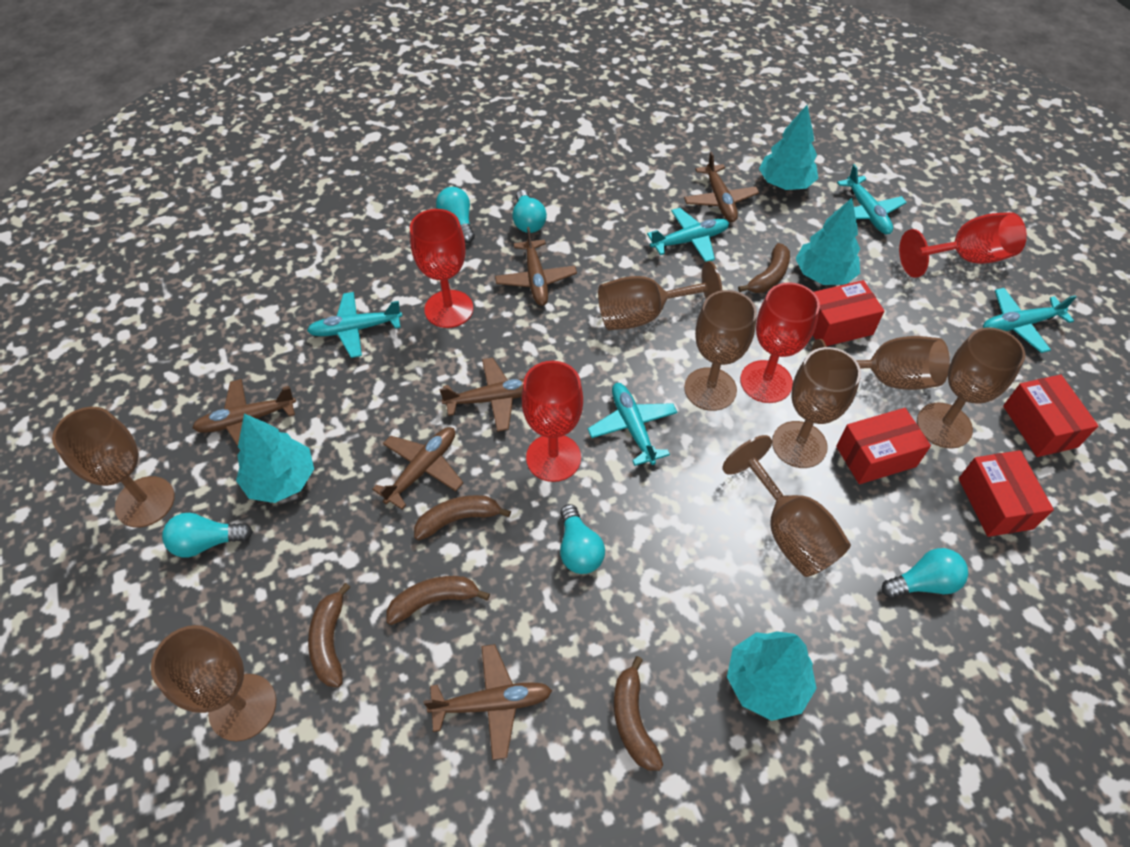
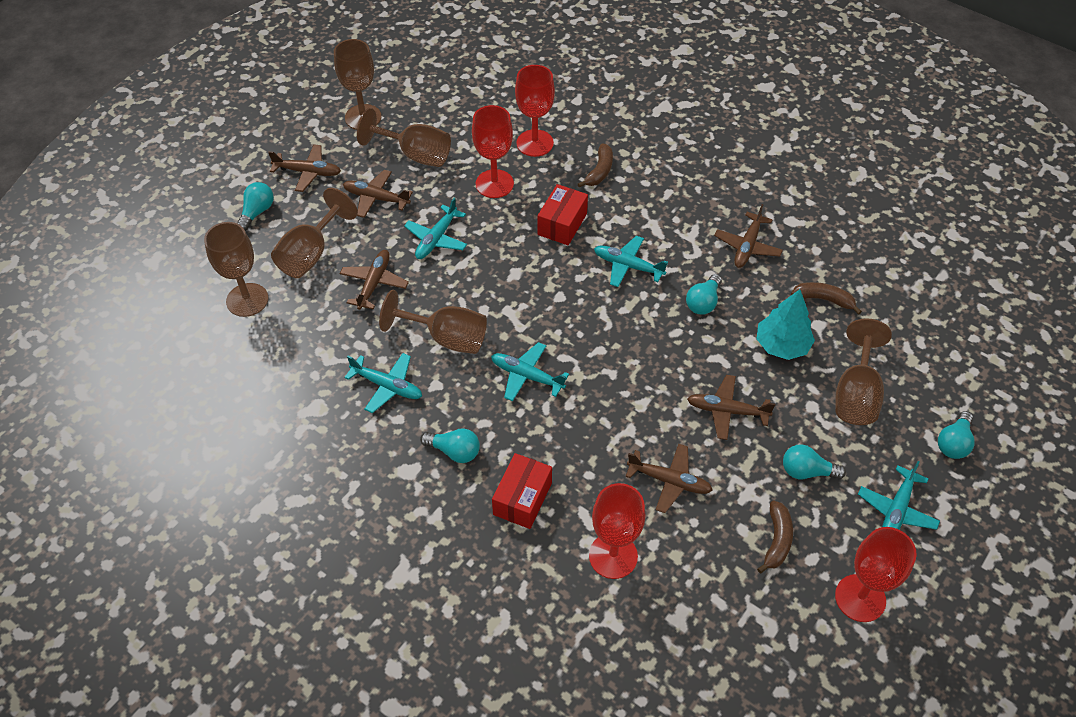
brown banana: 5 -> 3
brown goblet: 8 -> 6
red box: 4 -> 2
turquoise tree: 4 -> 1

